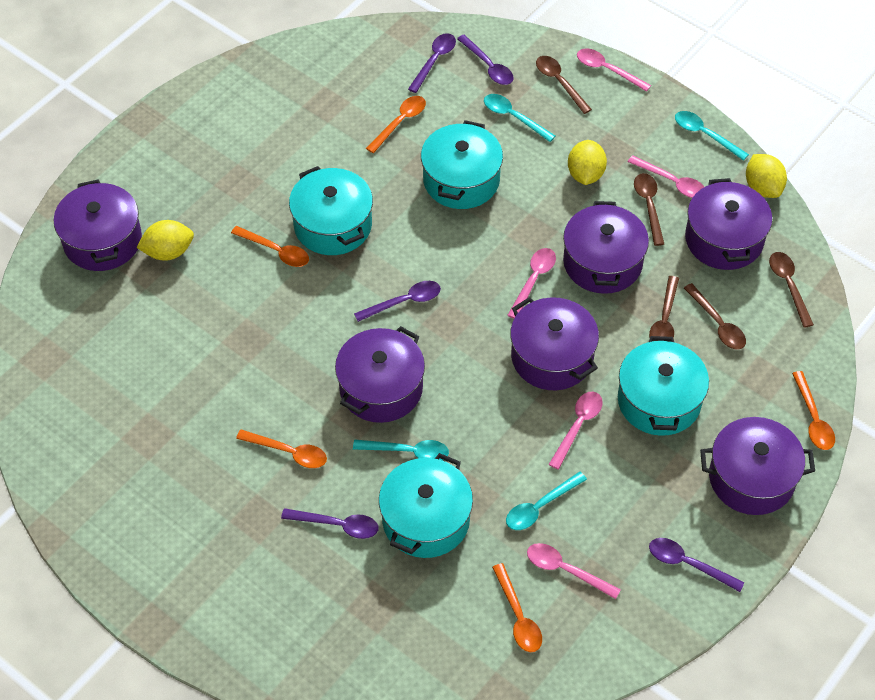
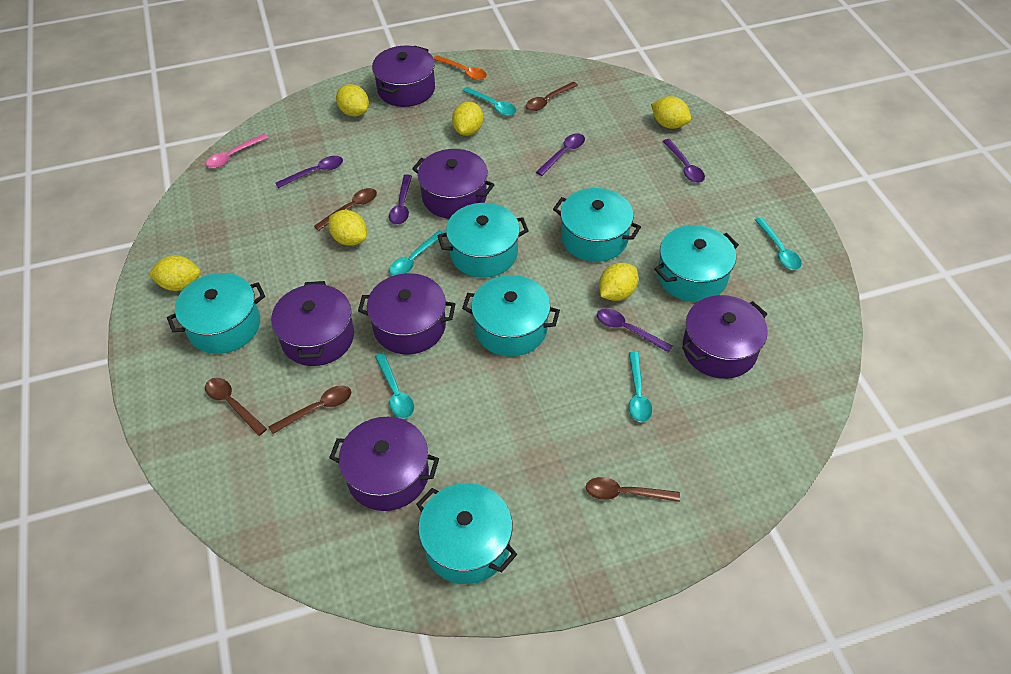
orange spoon: 5 -> 1
pink spoon: 5 -> 1
turquoise pot: 4 -> 6
turquoise spoon: 4 -> 5
yellow lemon: 3 -> 6

